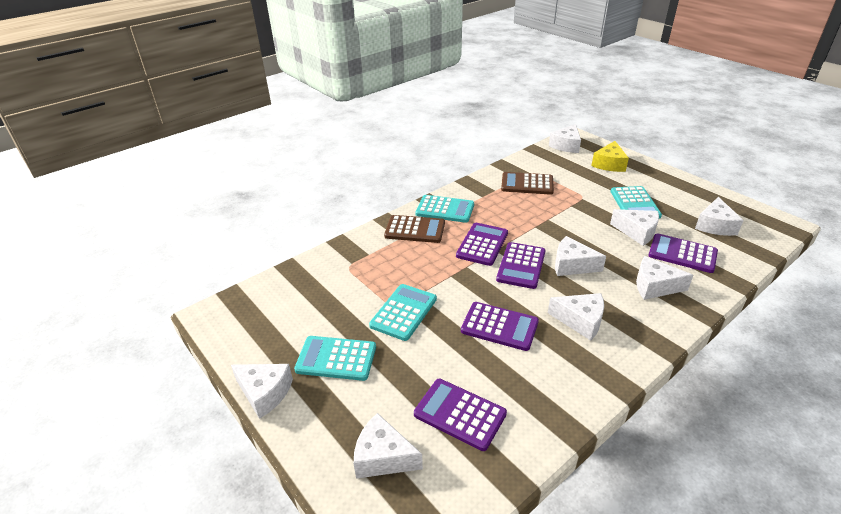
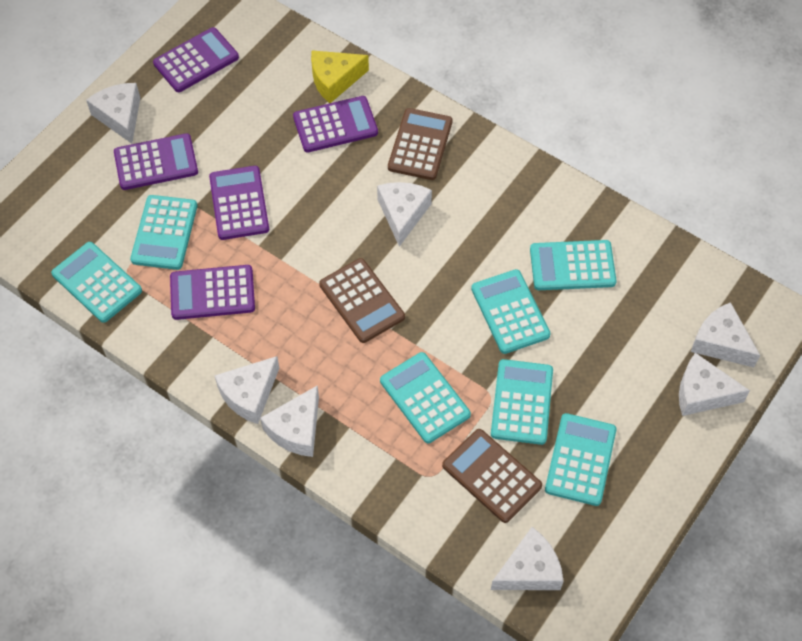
brown calculator: 2 -> 3
turquoise calculator: 4 -> 7
white cheese: 8 -> 7

